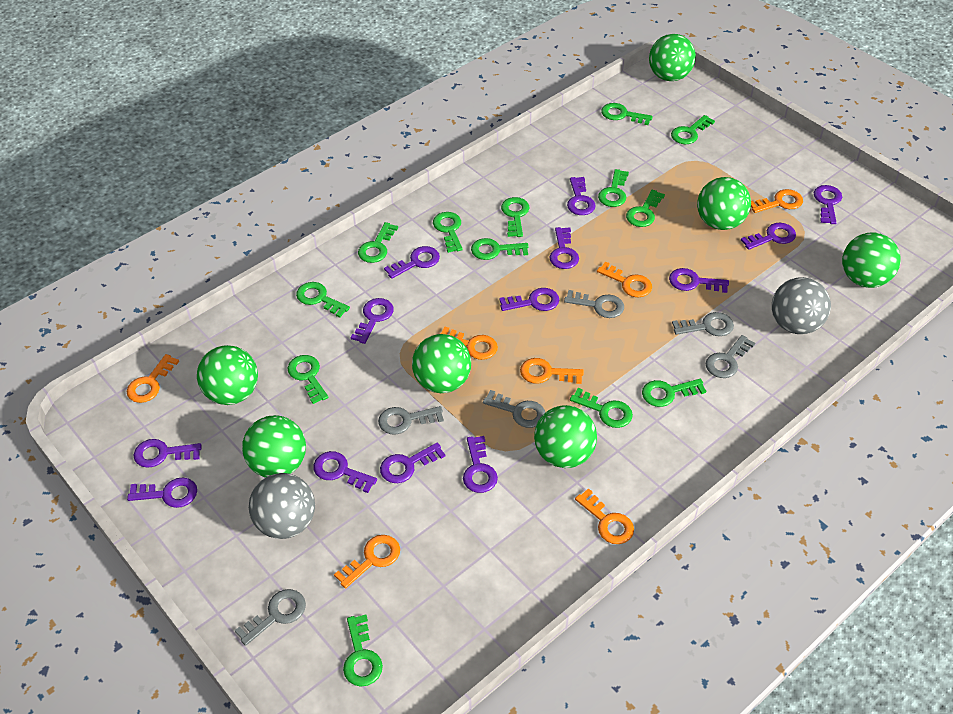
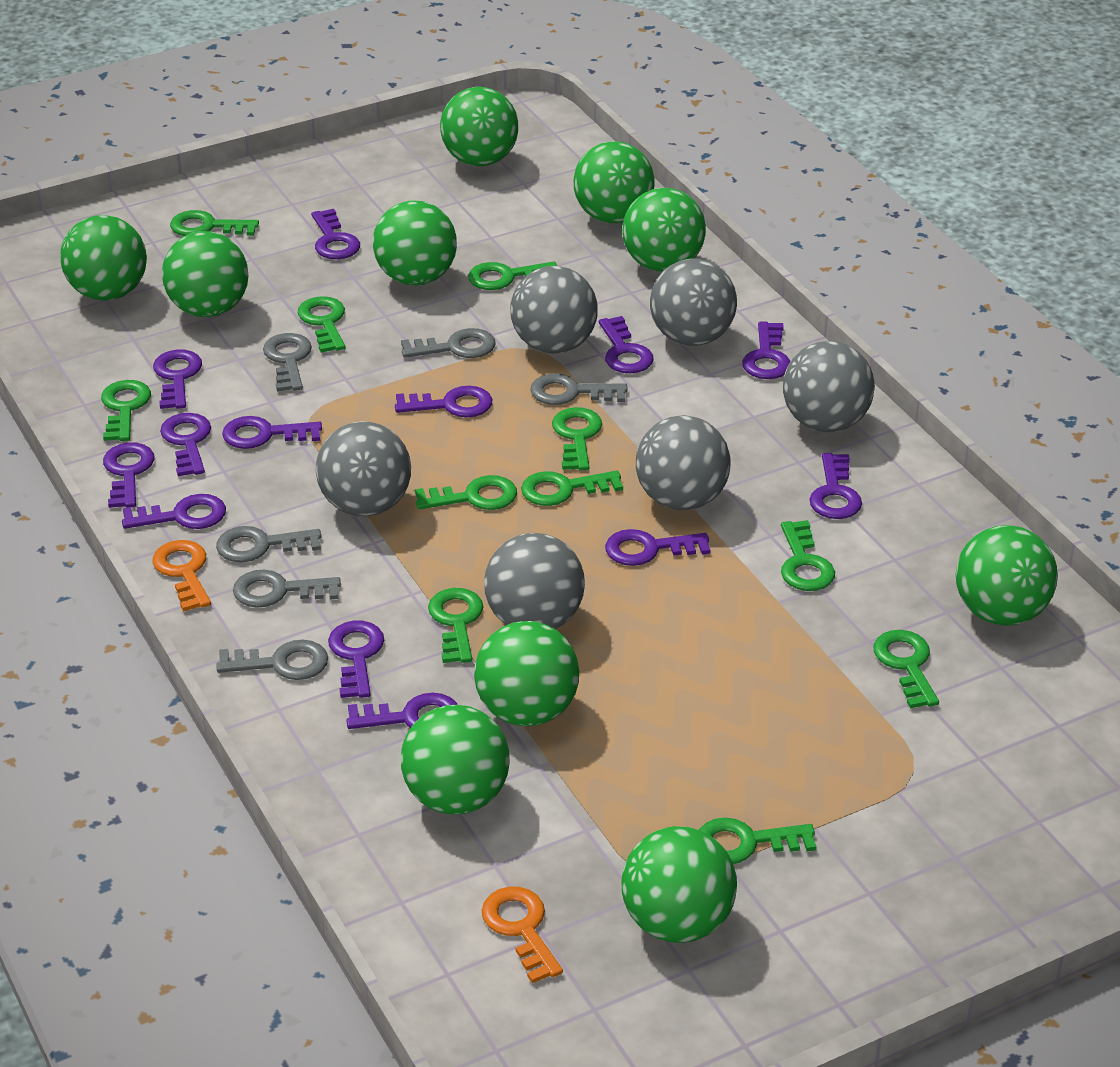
green ball: 7 -> 10
green key: 13 -> 11
grey ball: 2 -> 6
orange key: 7 -> 2

